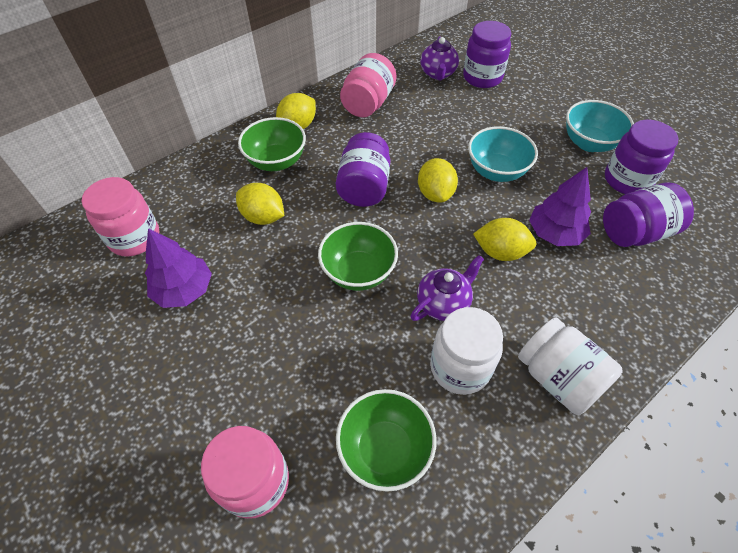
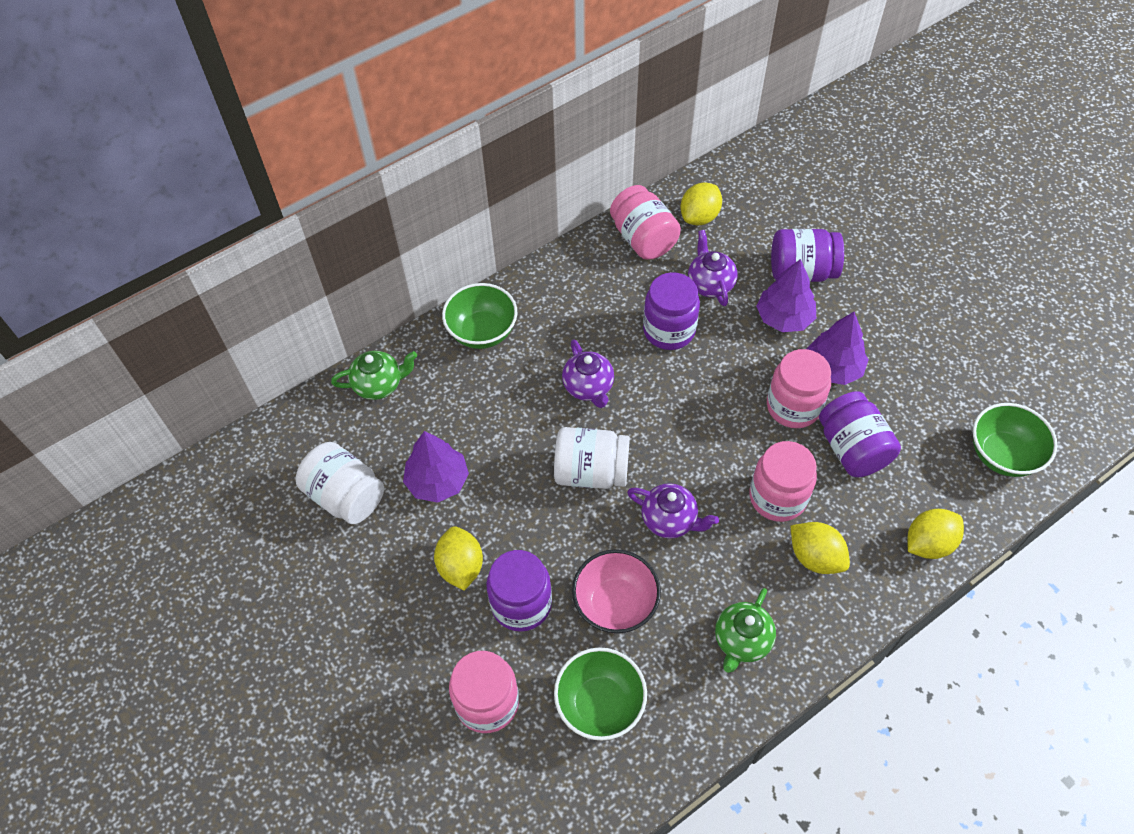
green teapot: 0 -> 2
pink bowl: 0 -> 1
pink jar: 3 -> 4
purple teapot: 2 -> 3
purple tree: 2 -> 3
turquoise bowl: 2 -> 0

